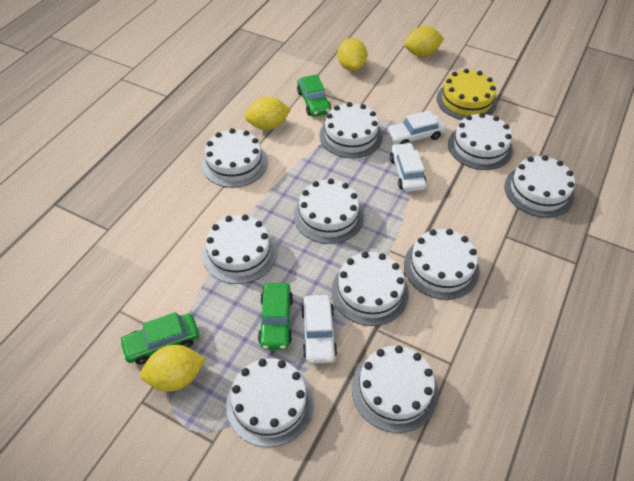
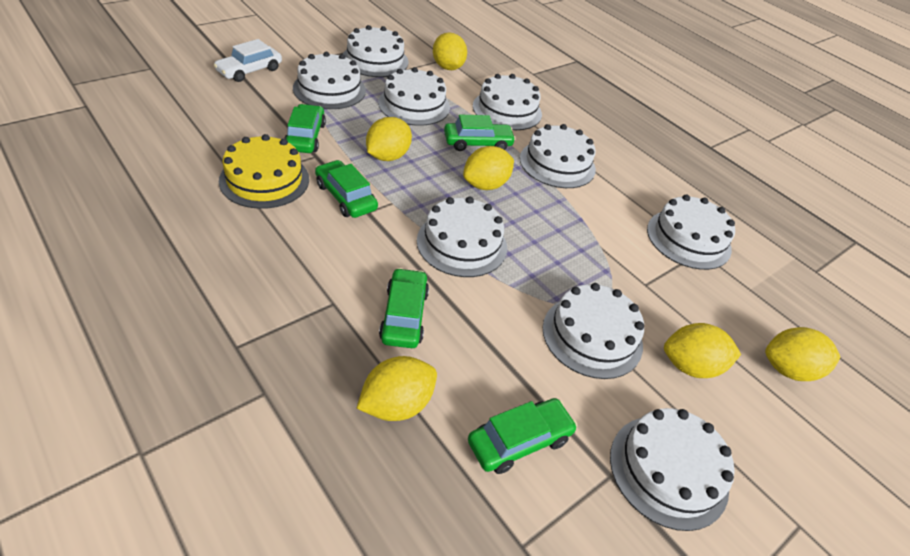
green car: 3 -> 5
white cake: 10 -> 9
white car: 3 -> 1
yellow lemon: 4 -> 6

